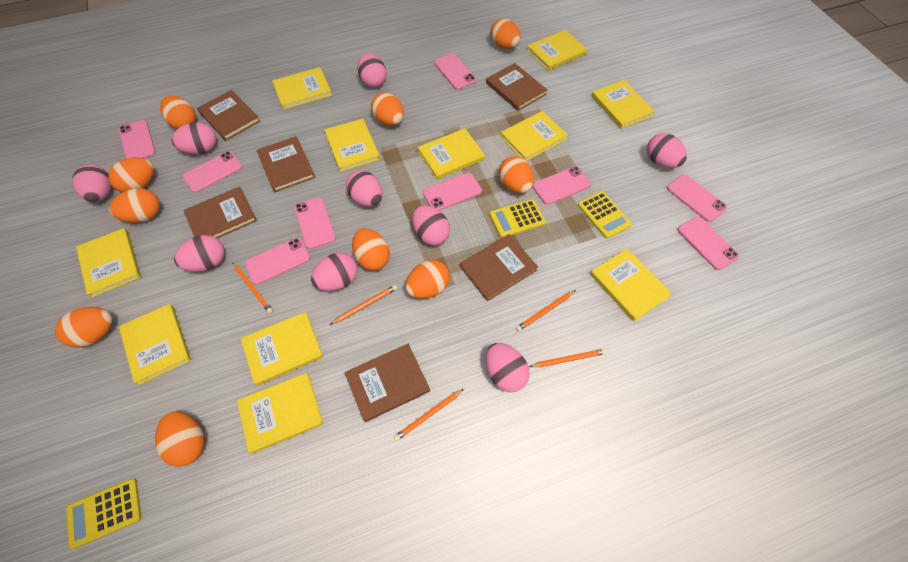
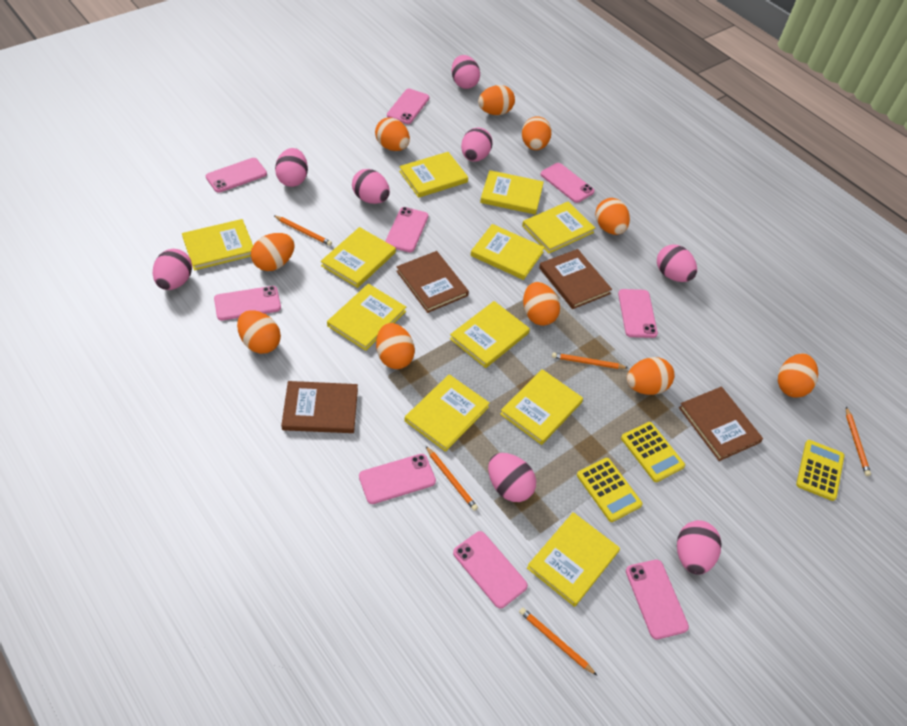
brown book: 6 -> 4
pink egg: 9 -> 8

